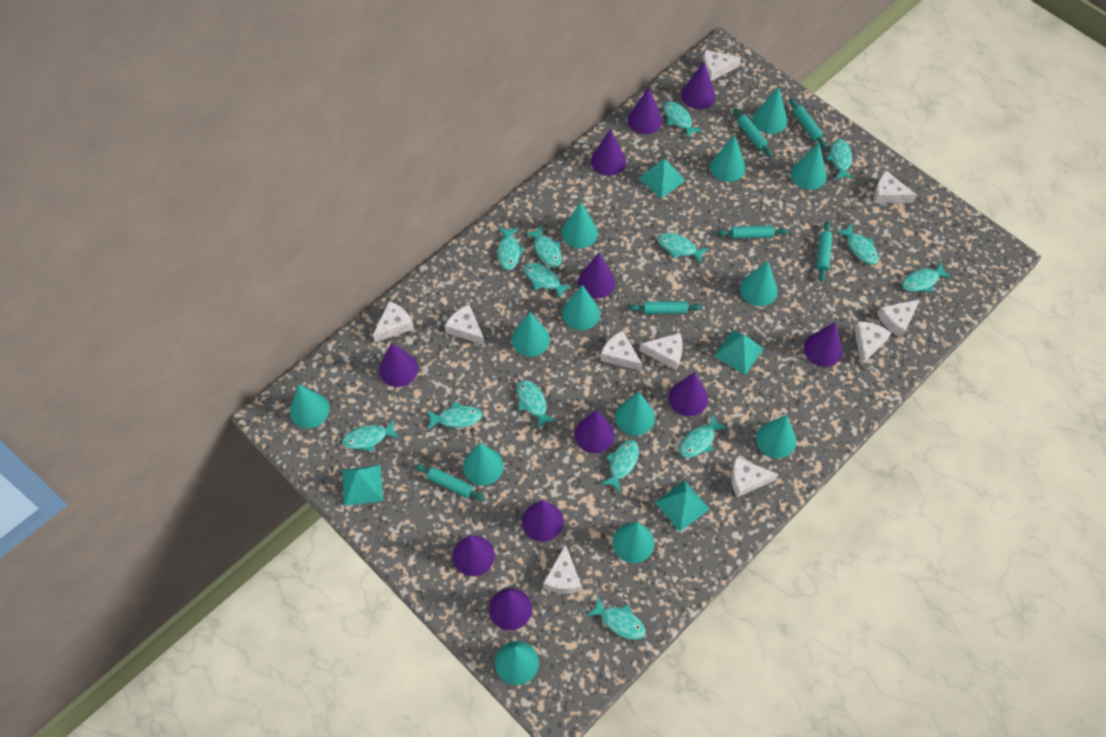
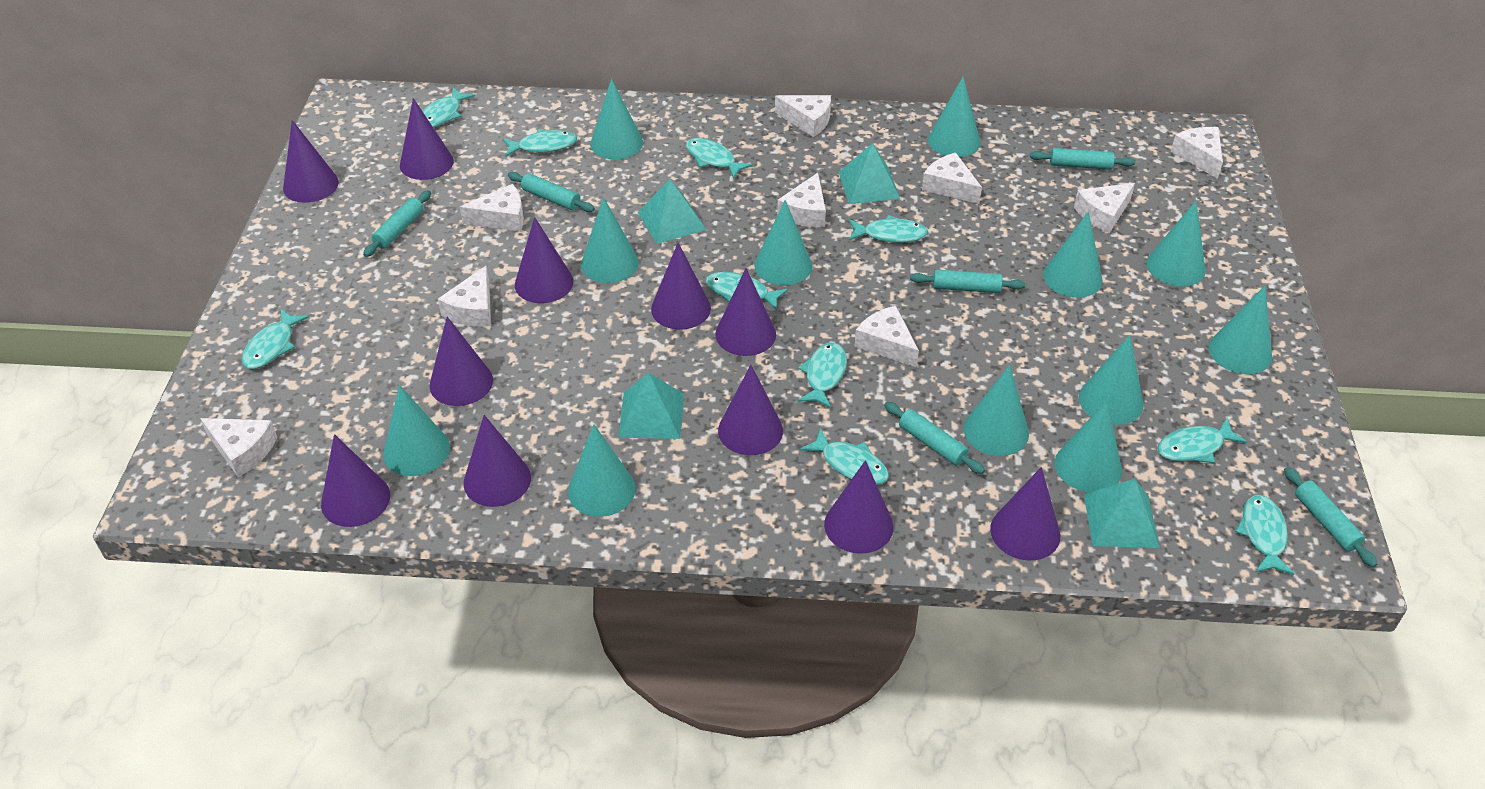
turquoise cone: 13 -> 12
turquoise fish: 14 -> 10
white cheese: 10 -> 9

